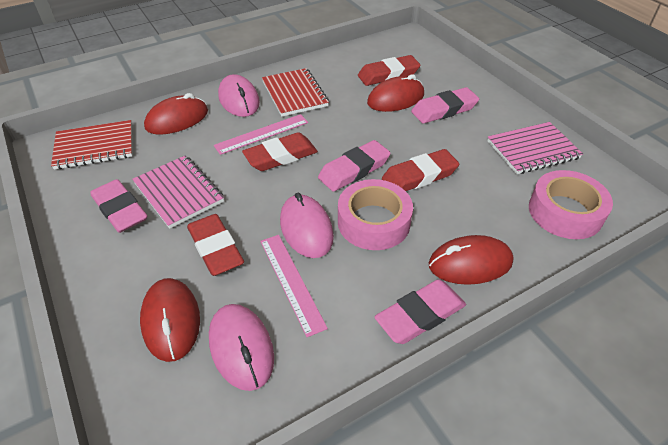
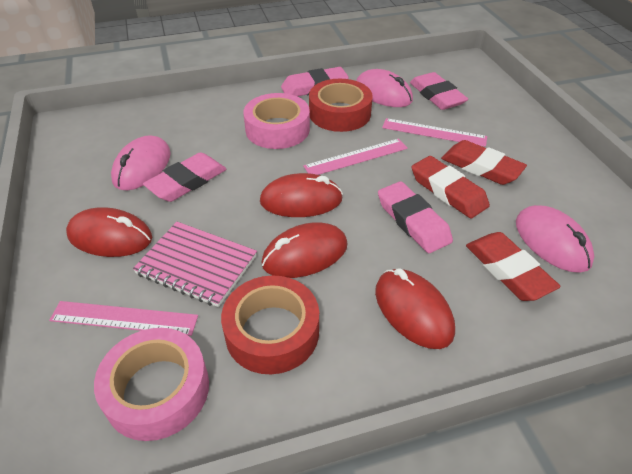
pink notebook: 2 -> 1
pink ruler: 2 -> 3
red eraser: 4 -> 3
red notebook: 2 -> 0
red tape: 0 -> 2

